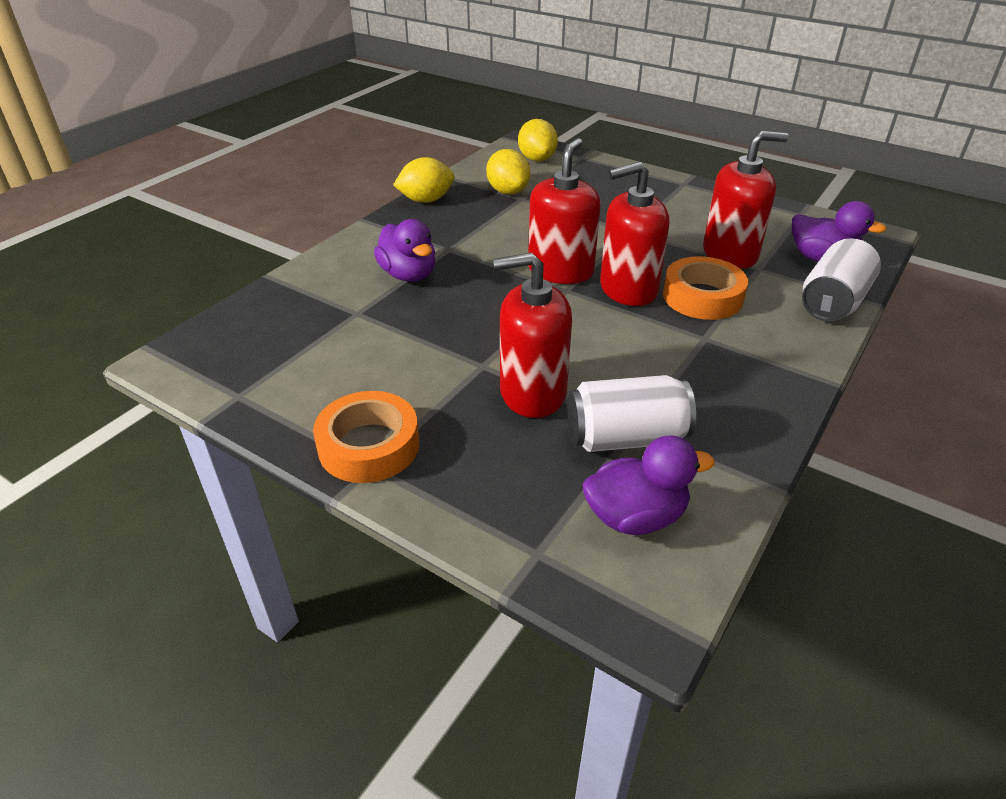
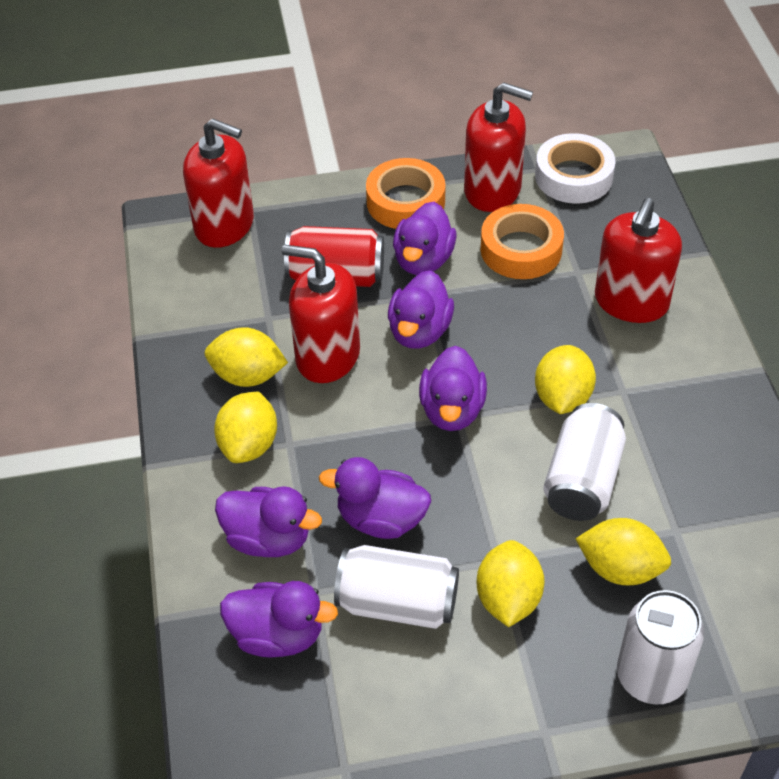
purple duck: 3 -> 6
red can: 0 -> 1
white can: 2 -> 3
white tape: 0 -> 1
yellow lemon: 3 -> 5

